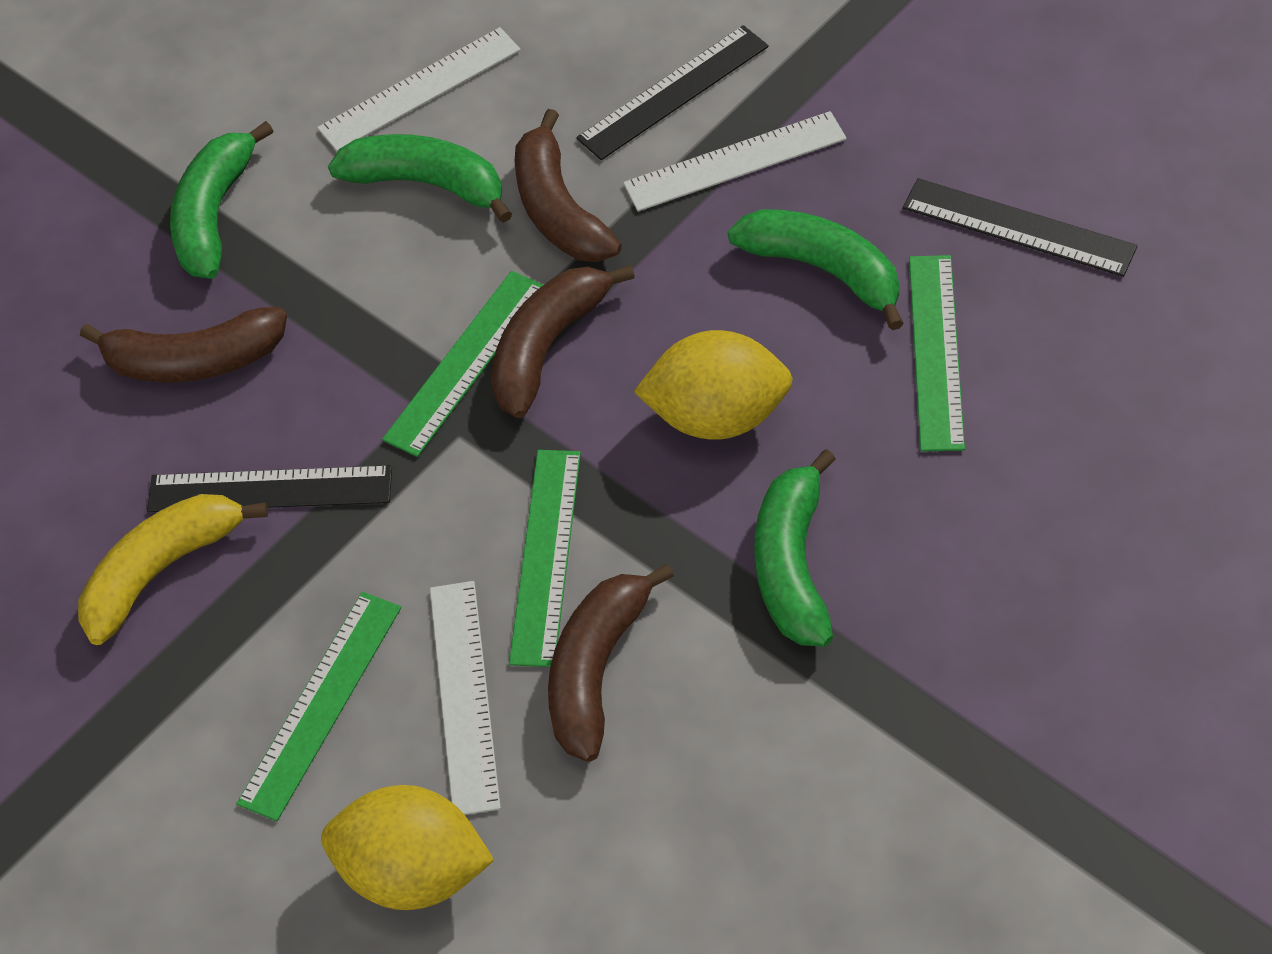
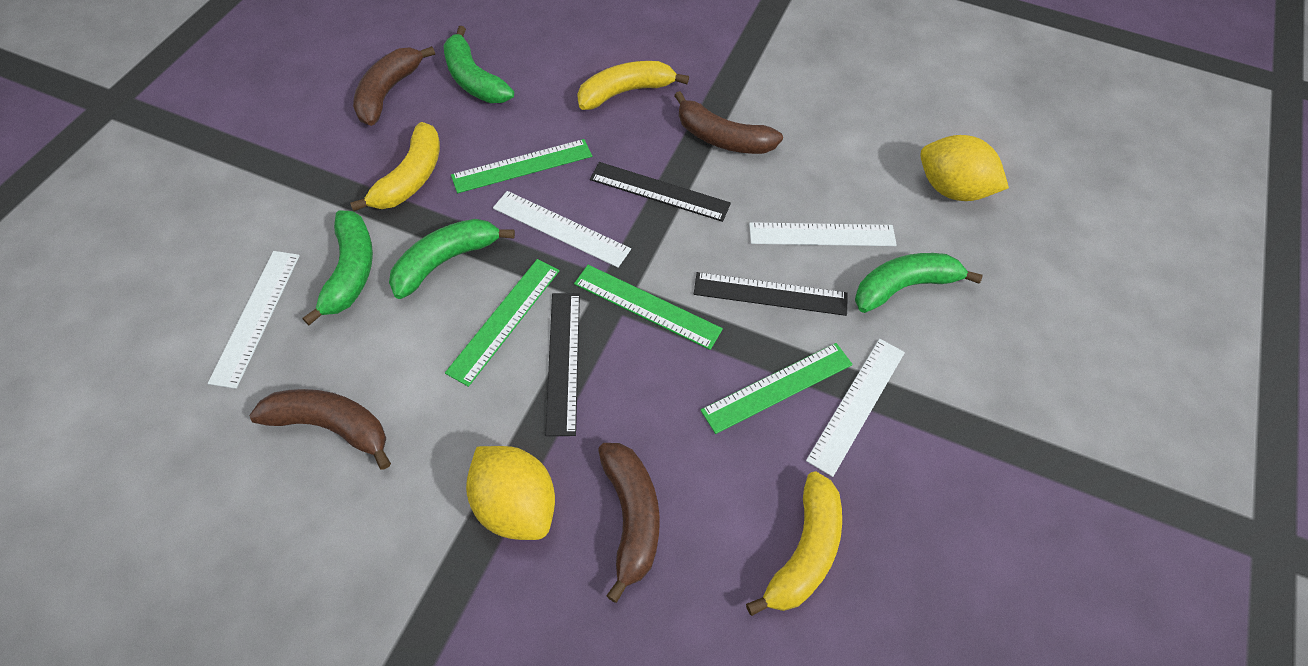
white ruler: 3 -> 4
yellow banana: 1 -> 3

